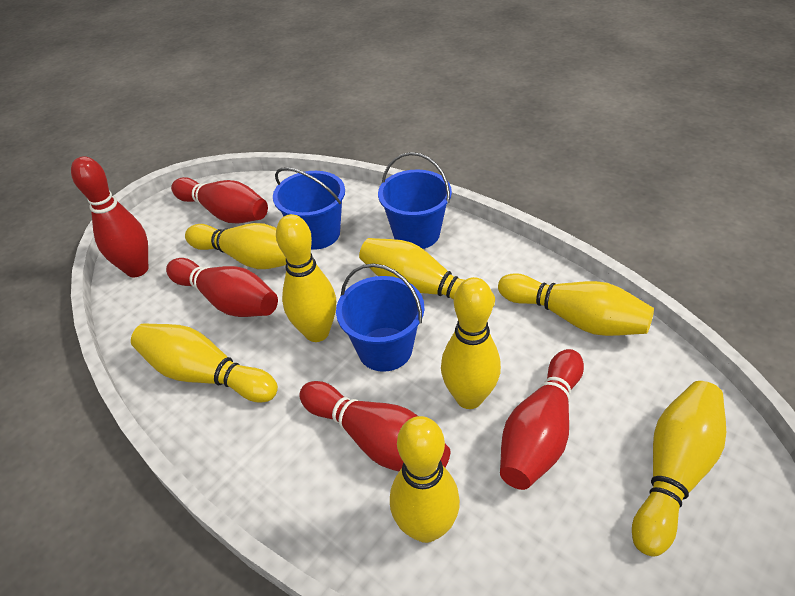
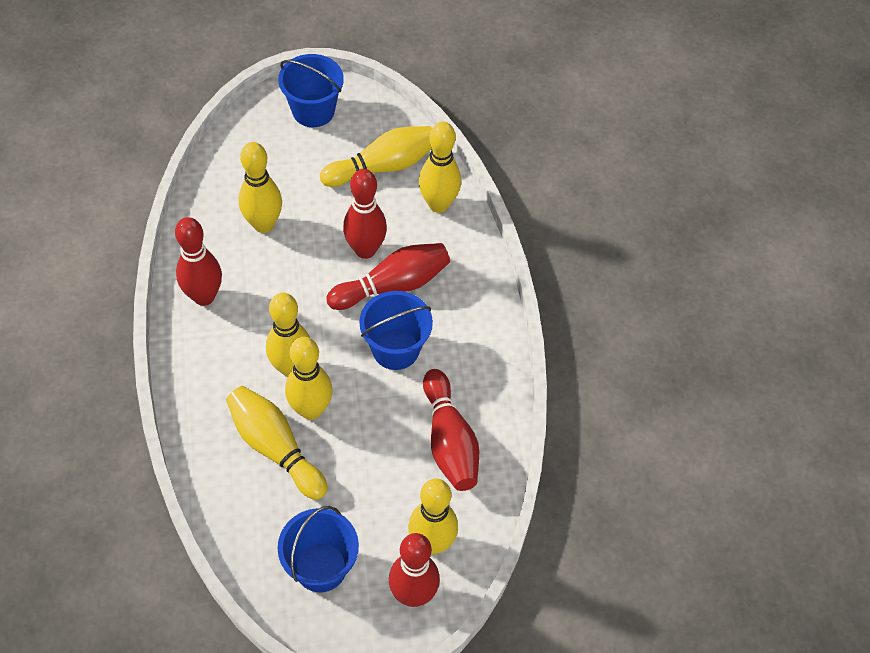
yellow bowling pin: 8 -> 7

